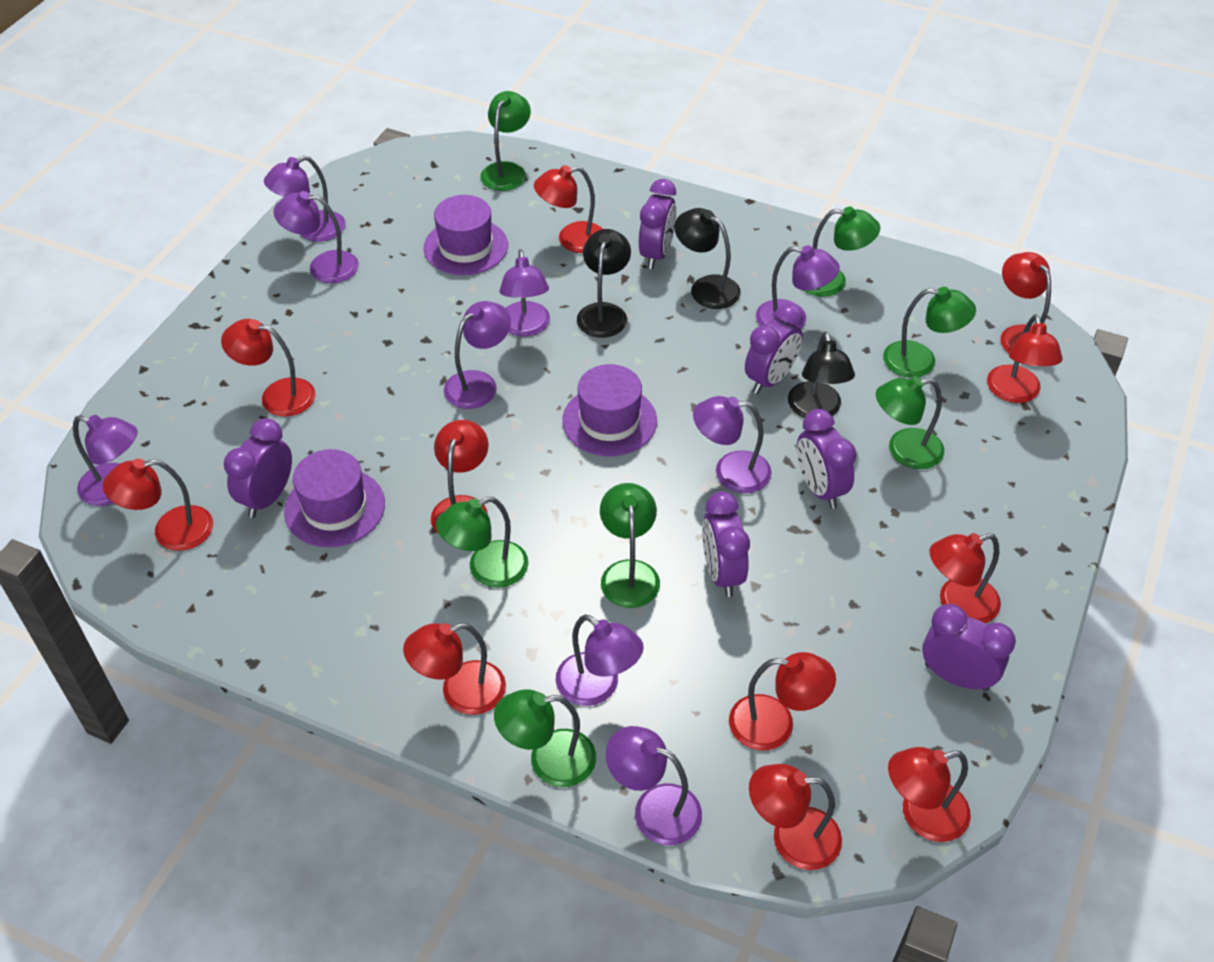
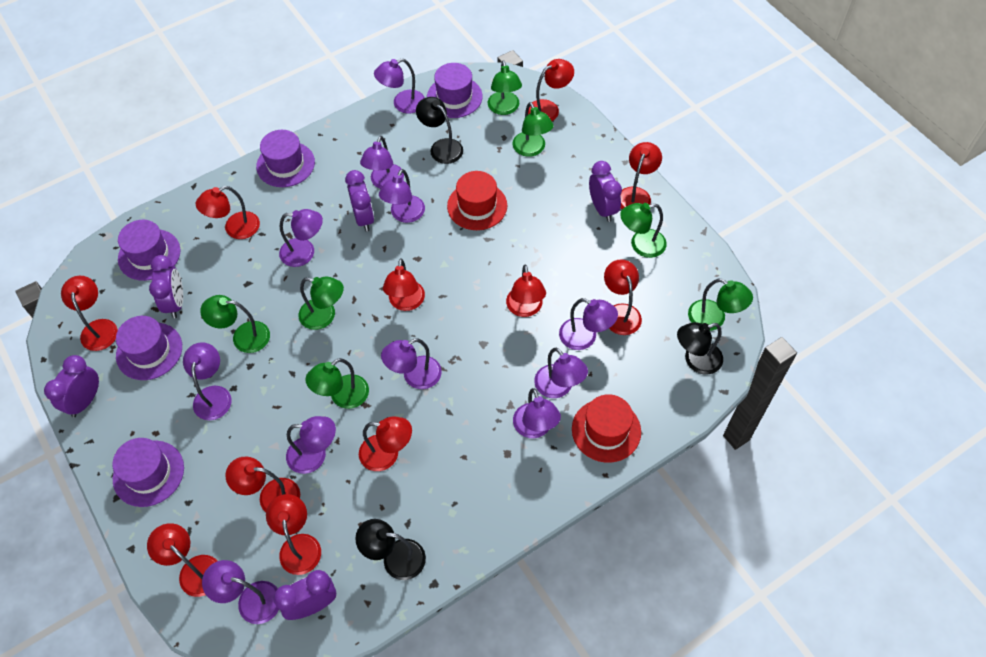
purple clock: 6 -> 5
purple hat: 3 -> 5
purple lamp: 9 -> 11
red hat: 0 -> 2

